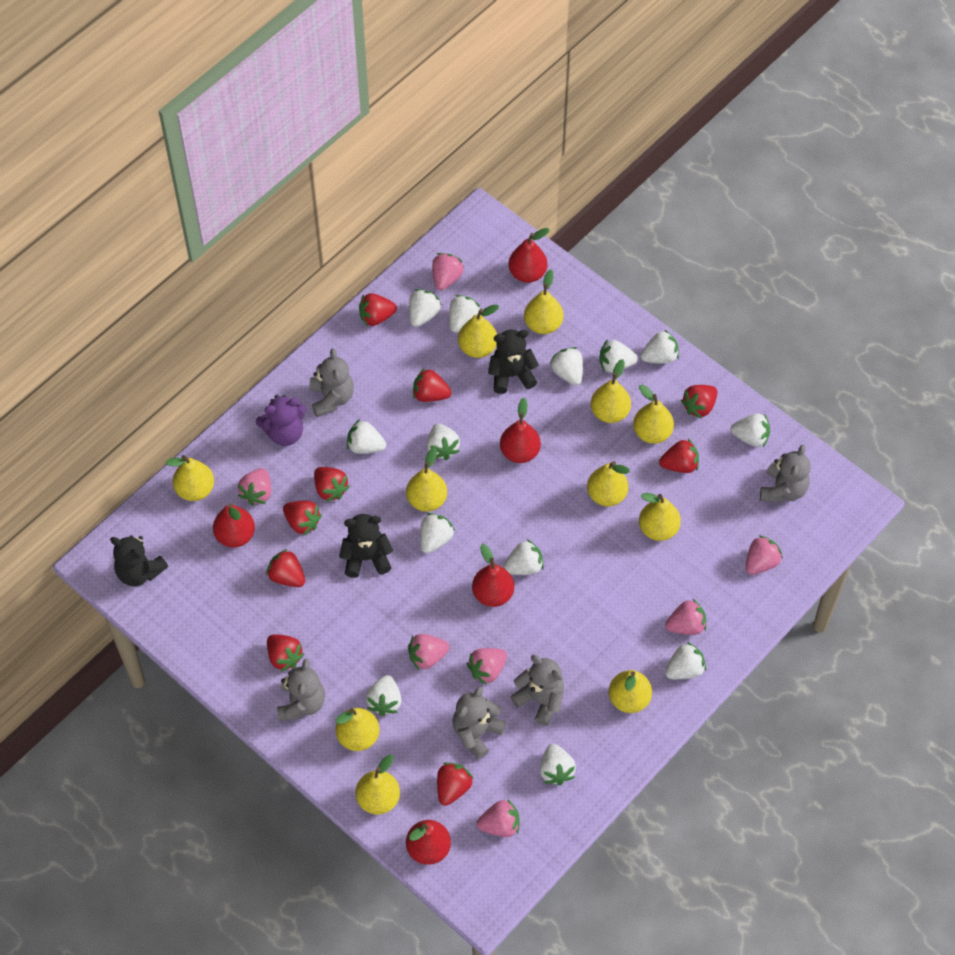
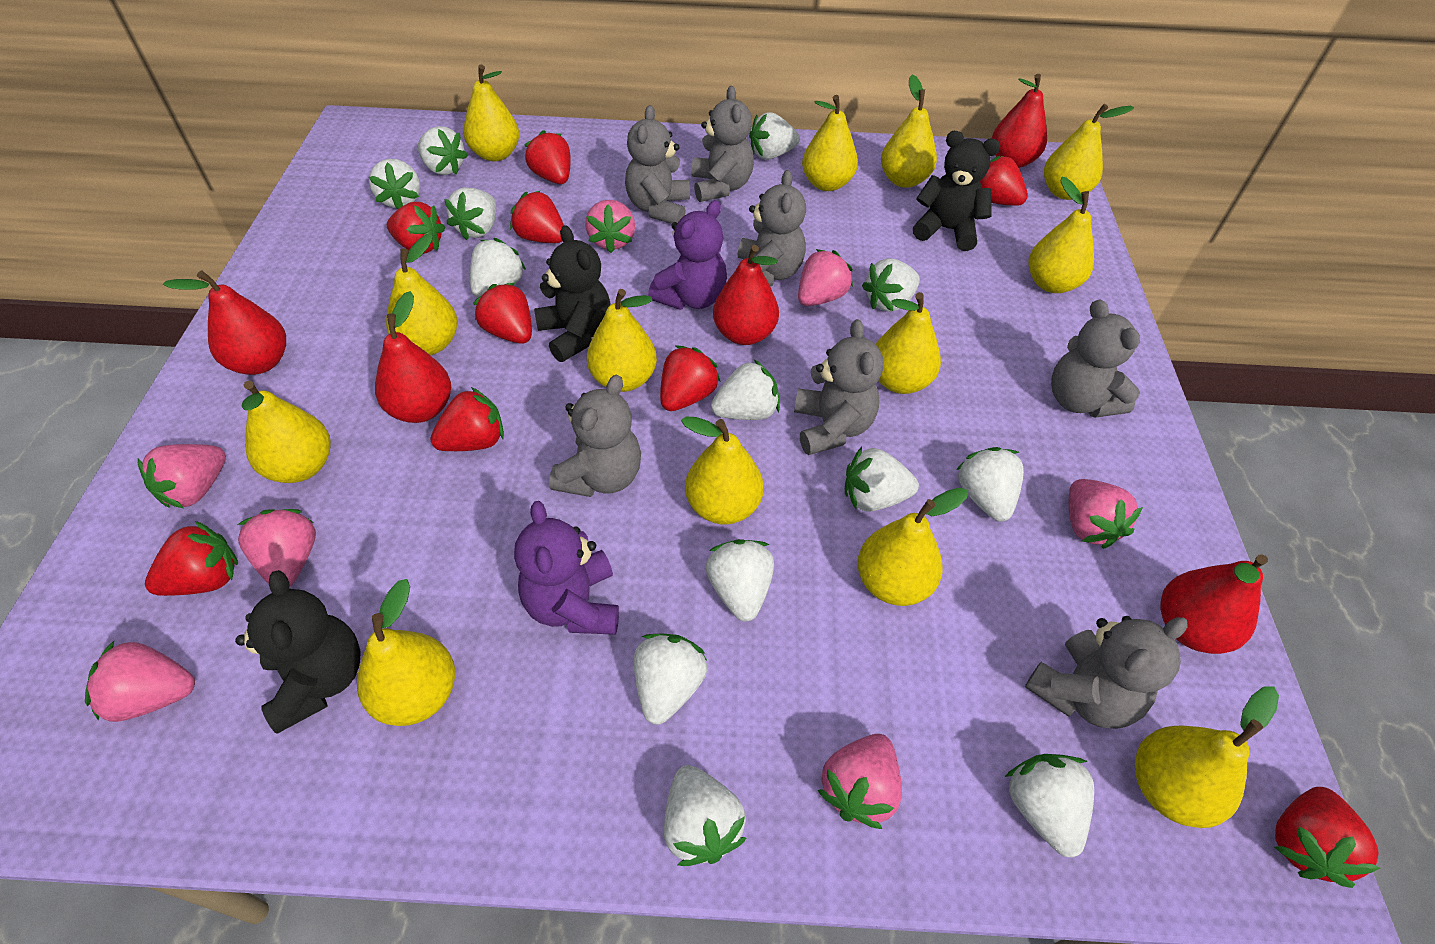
grey teddy bear: 5 -> 7
purple teddy bear: 1 -> 2
yellow pear: 11 -> 13

